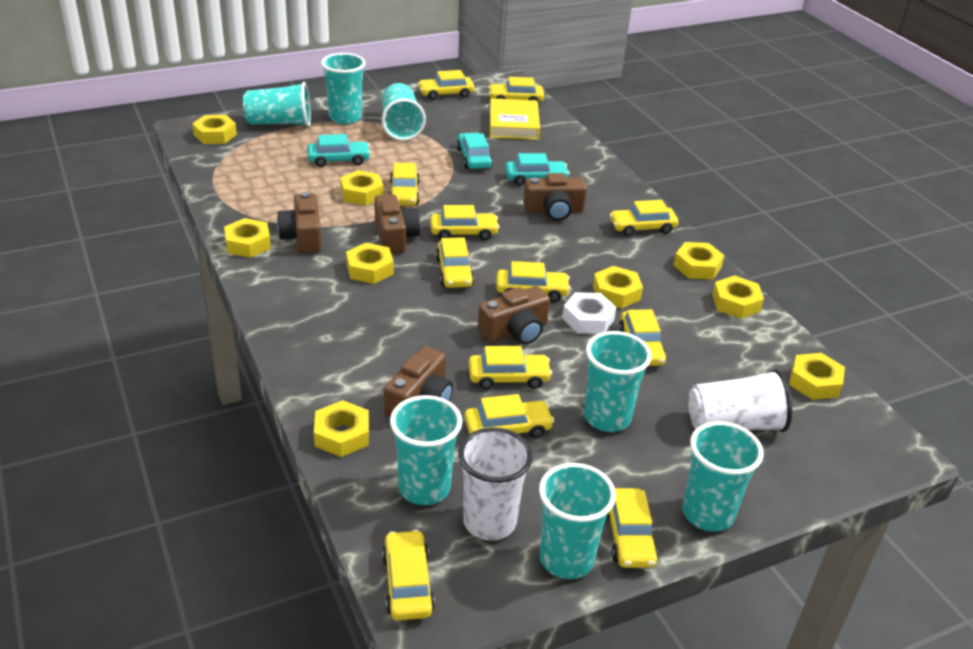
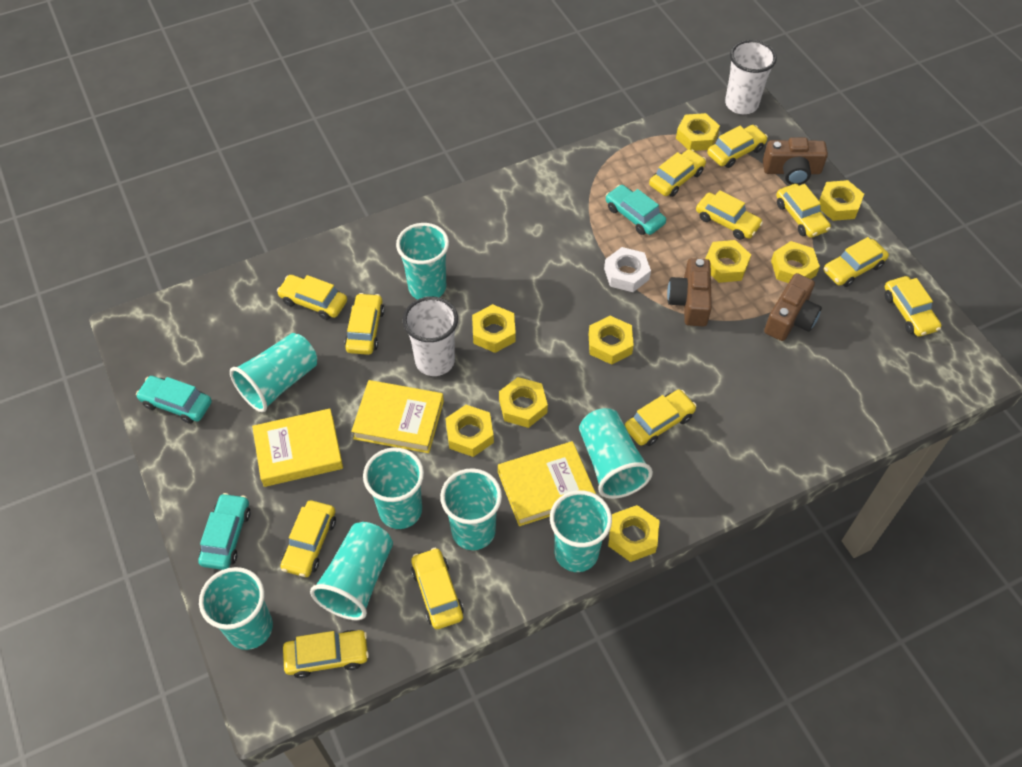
brown camera: 5 -> 3
turquoise cup: 7 -> 8
yellow book: 1 -> 3

